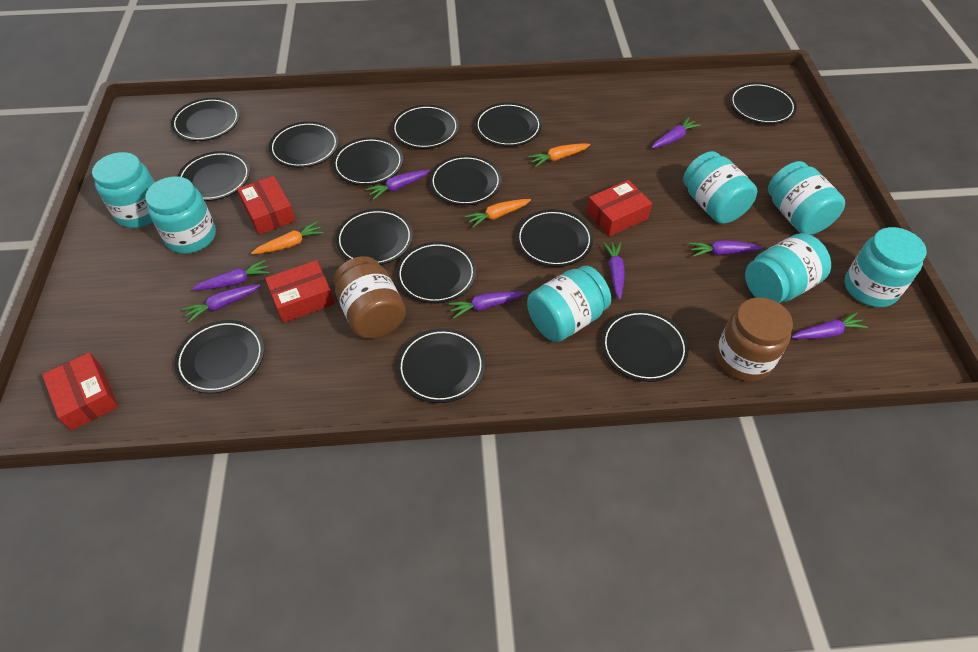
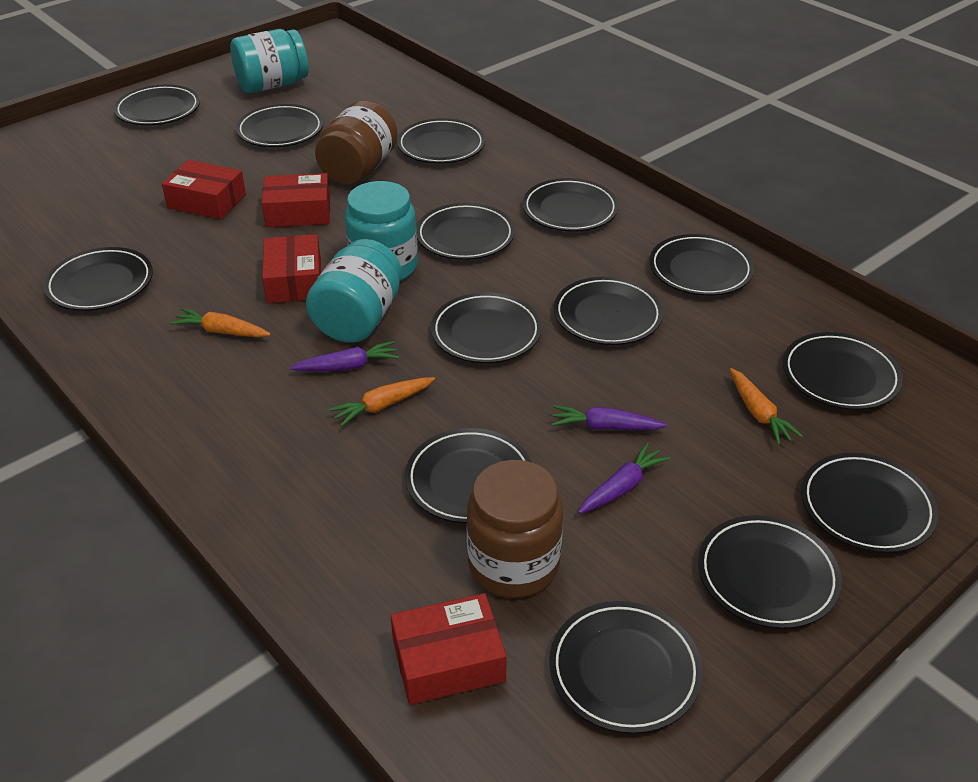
purple carrot: 8 -> 3
turquoise jar: 7 -> 3

